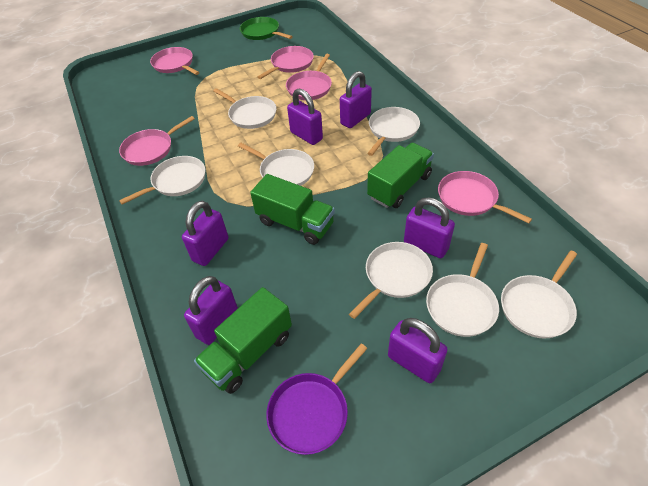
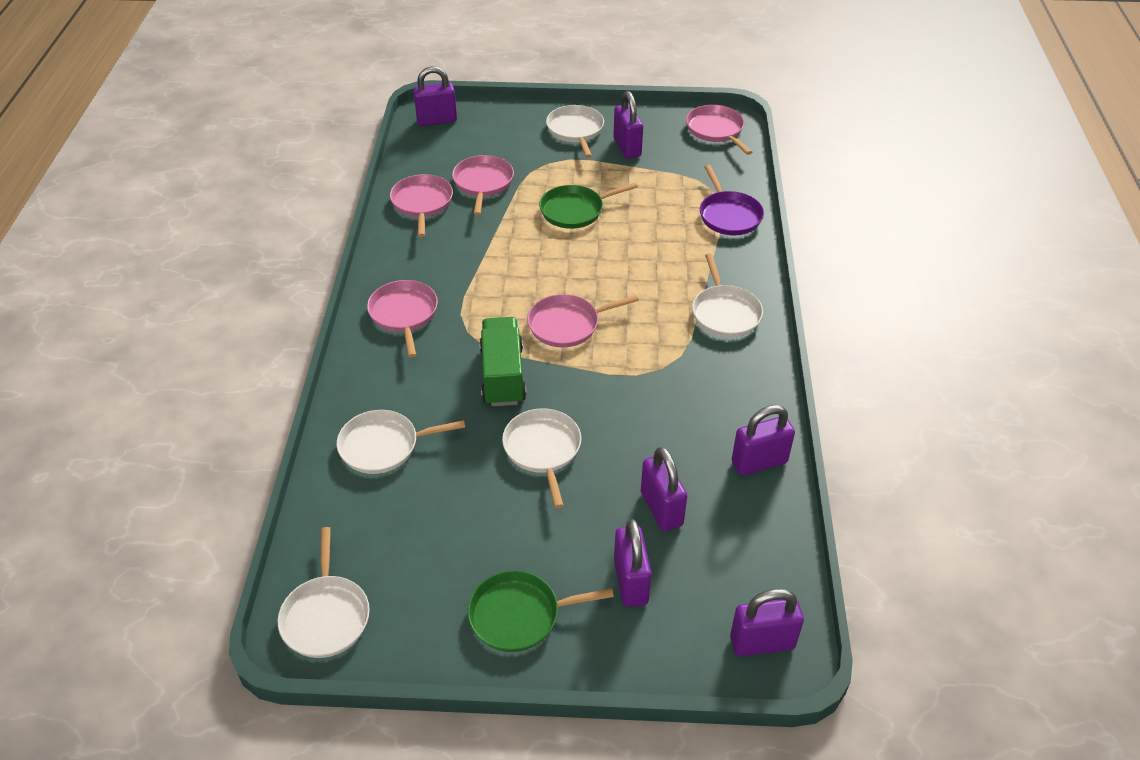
green pan: 1 -> 2
green truck: 3 -> 1
white pan: 7 -> 5

